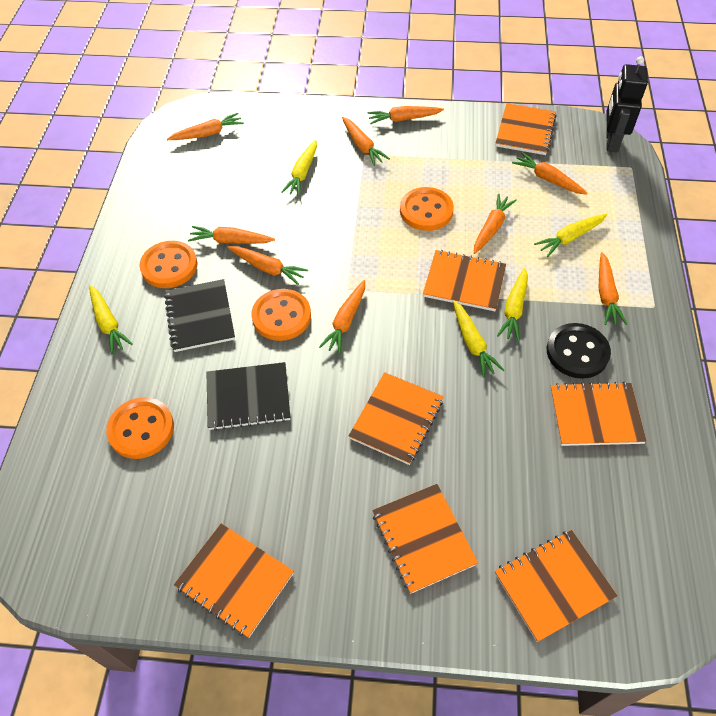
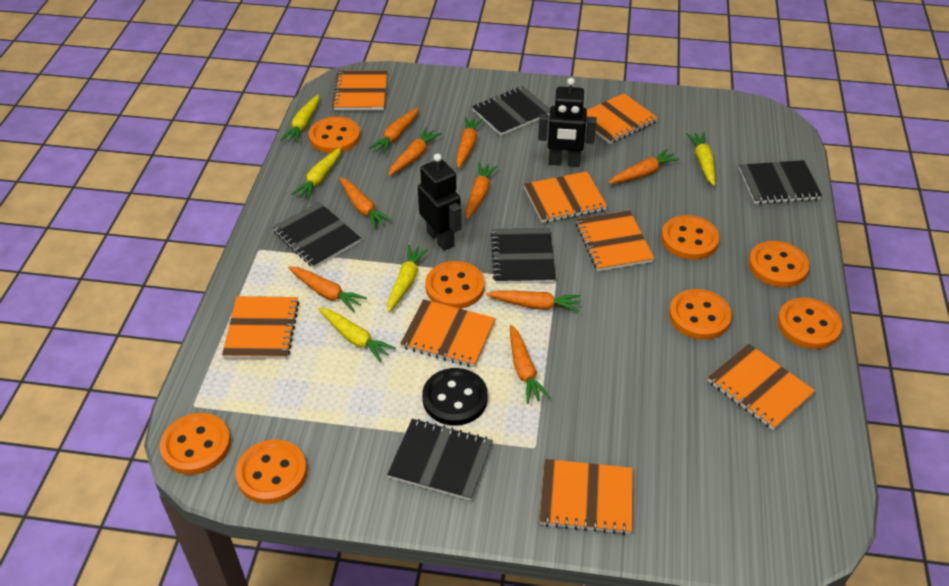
black notebook: 2 -> 5
black robot: 1 -> 2
orange button: 4 -> 8
orange notebook: 7 -> 8

